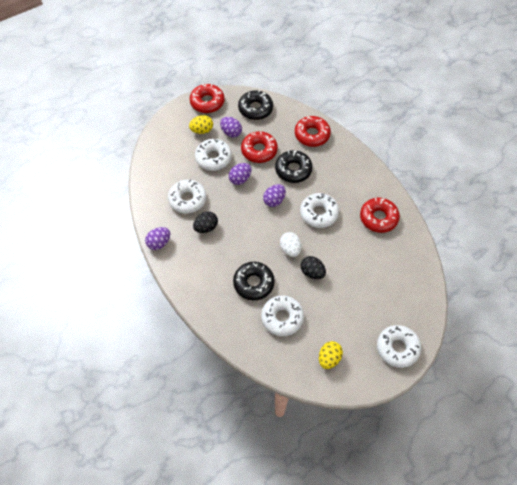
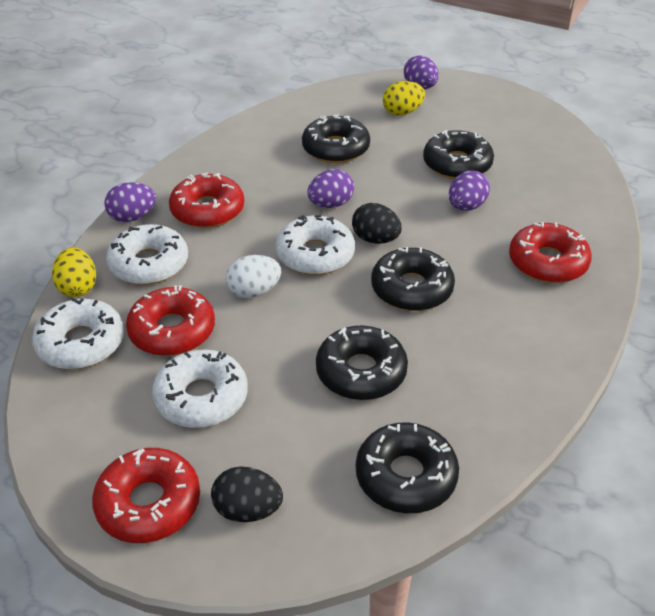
black donut: 3 -> 5
white donut: 5 -> 4

